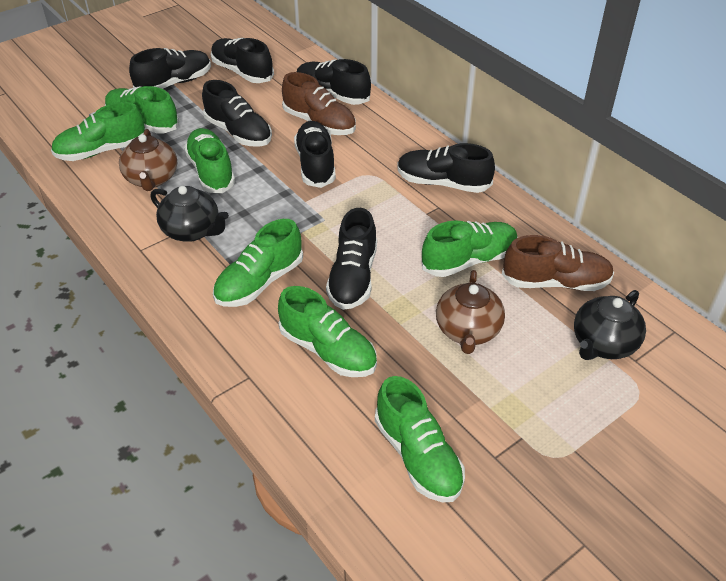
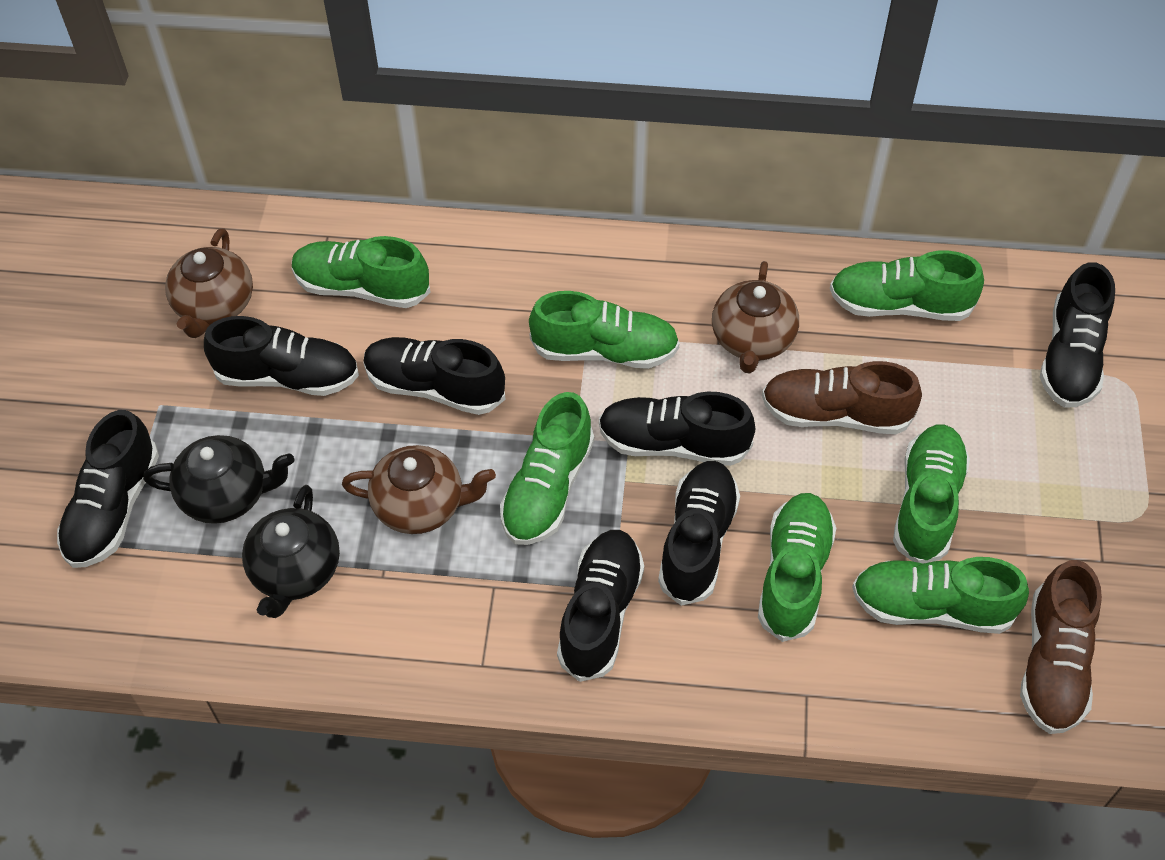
brown teapot: 2 -> 3

